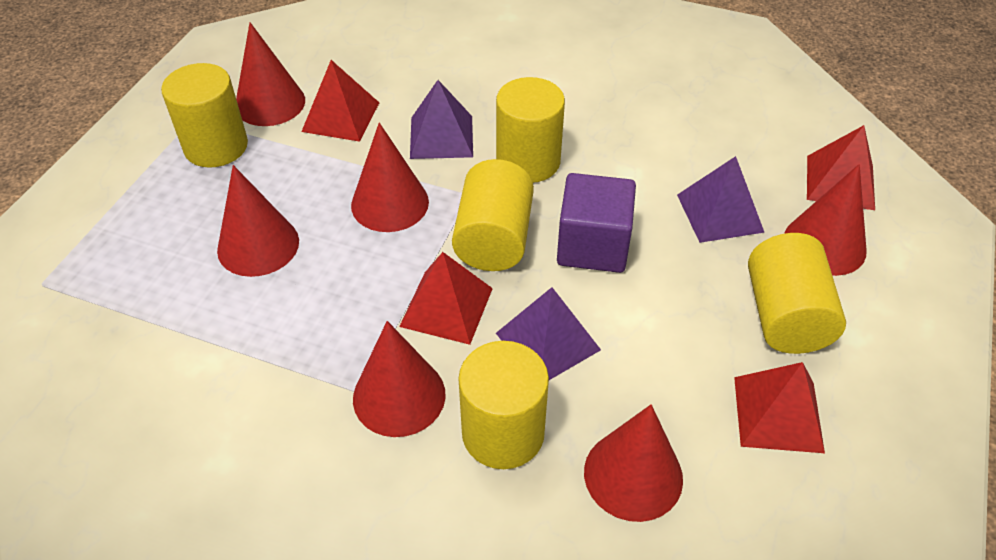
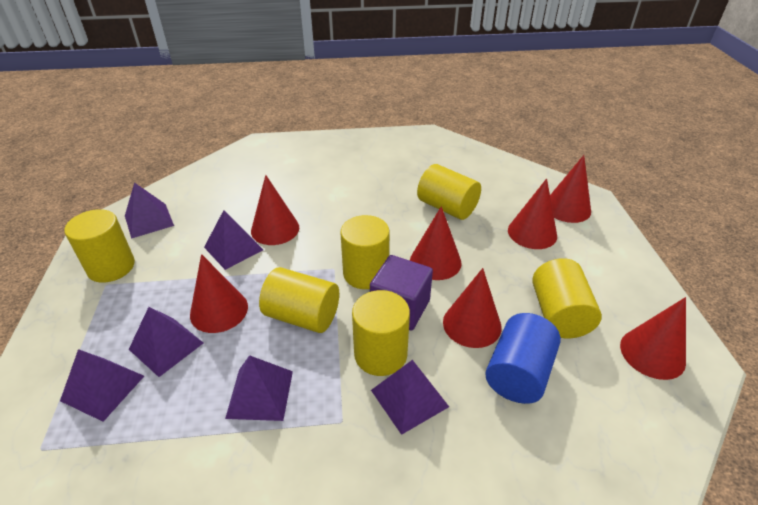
blue cylinder: 0 -> 1
purple pyramid: 3 -> 6
red cone: 6 -> 7
red pyramid: 4 -> 0
yellow cylinder: 5 -> 6

